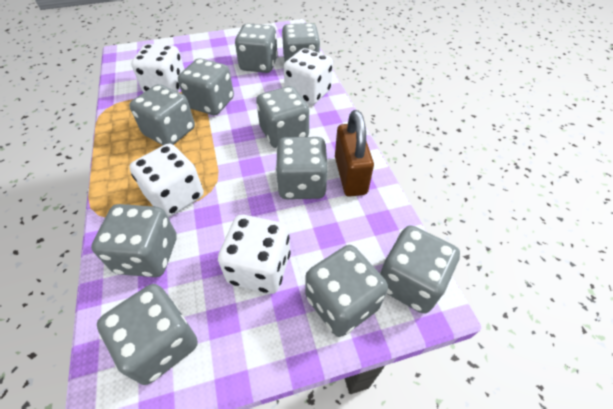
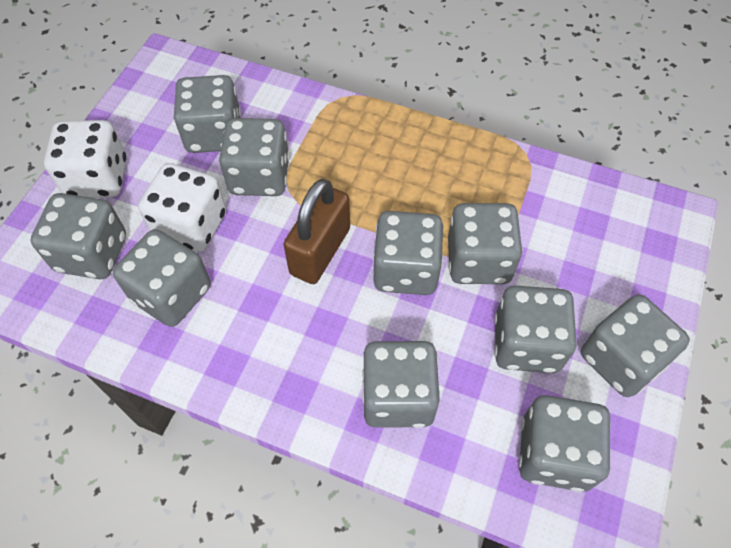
white dice: 4 -> 2

